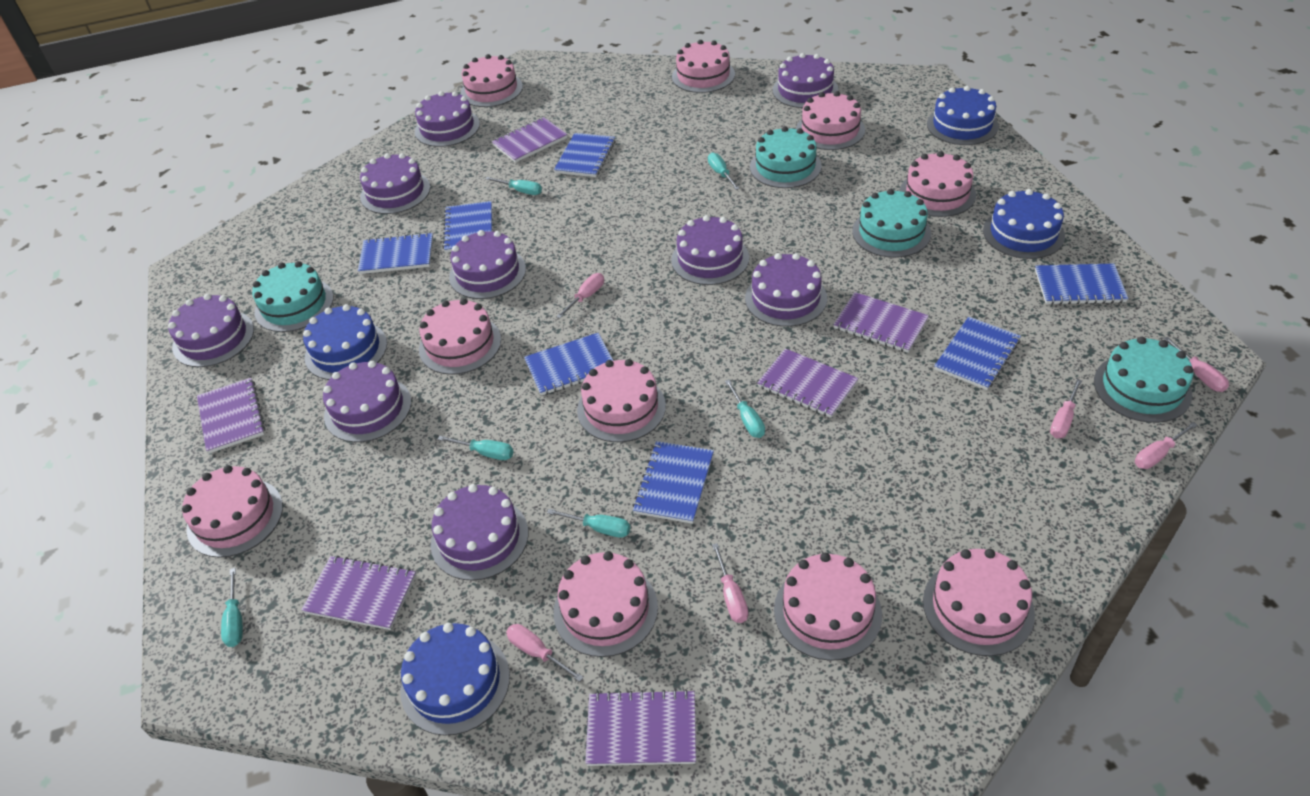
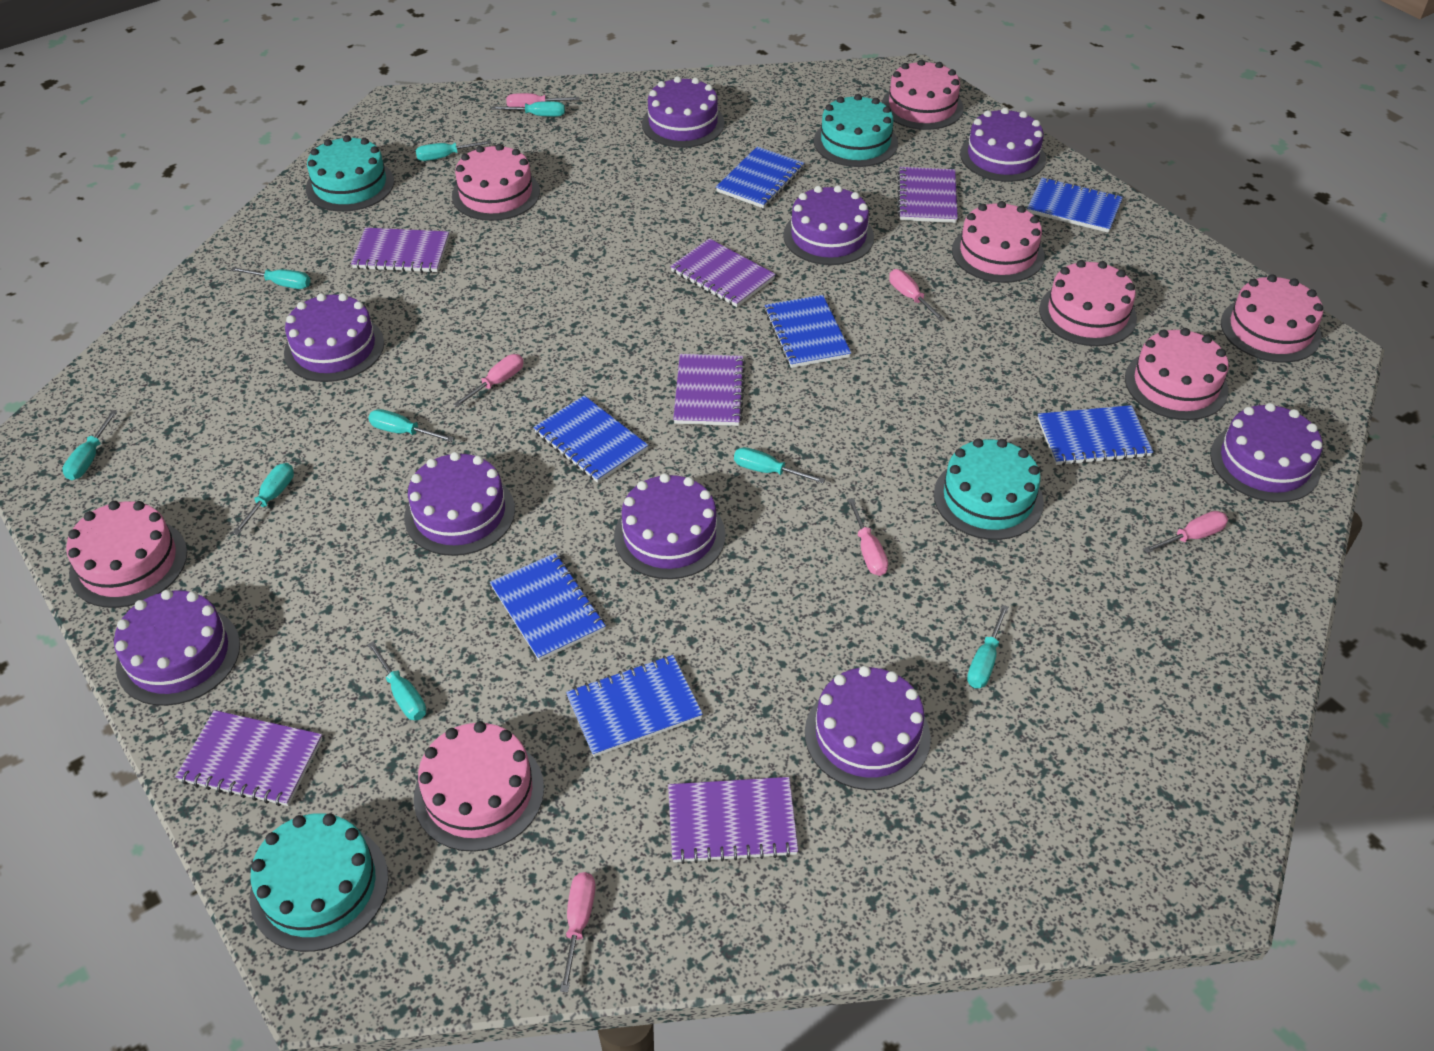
blue cake: 4 -> 0
pink cake: 10 -> 8
turquoise screwdriver: 6 -> 9

